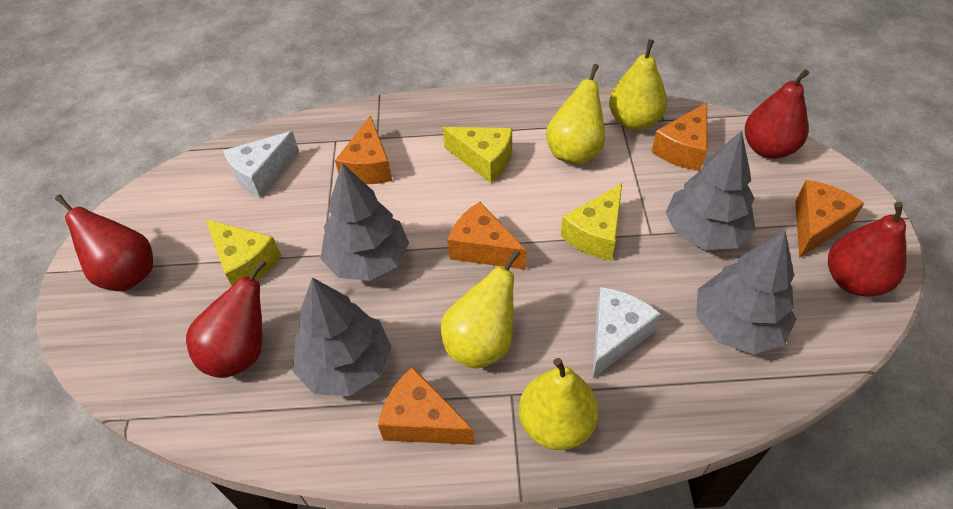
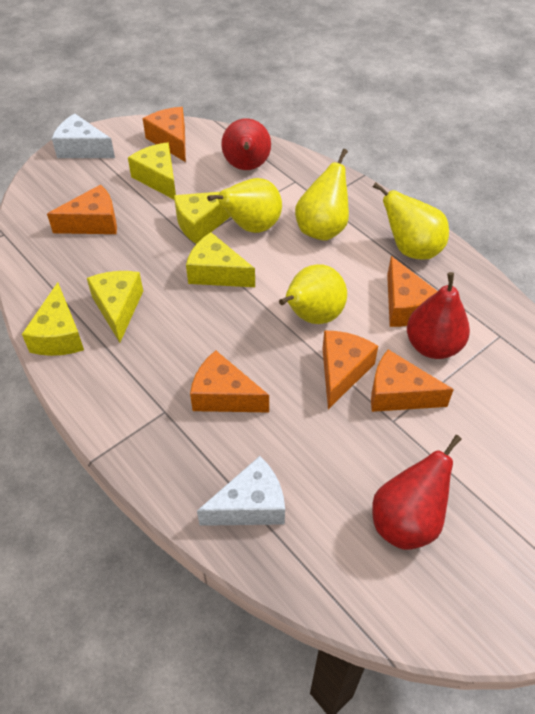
grey tree: 4 -> 0
orange cheese: 5 -> 6
red pear: 4 -> 3
yellow cheese: 3 -> 5

